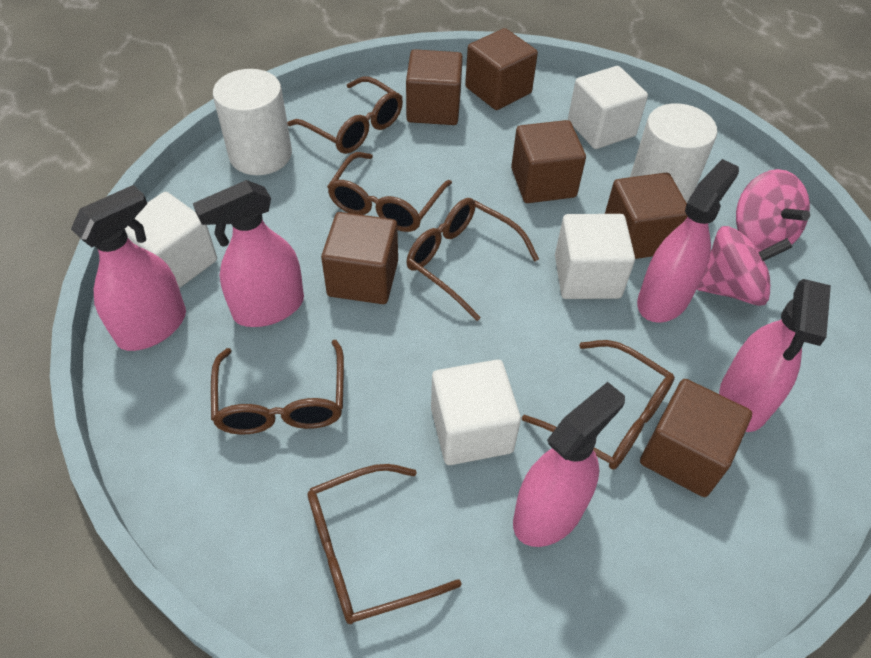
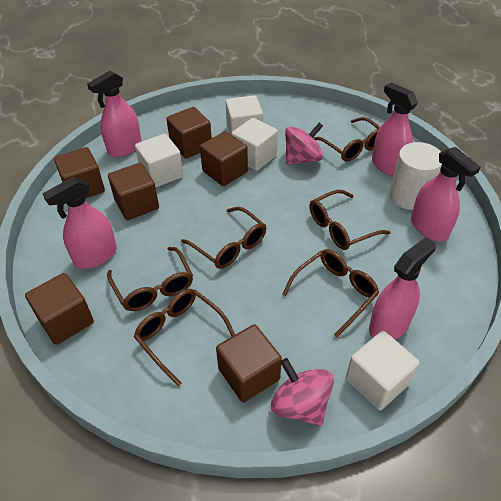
white cylinder: 2 -> 1

